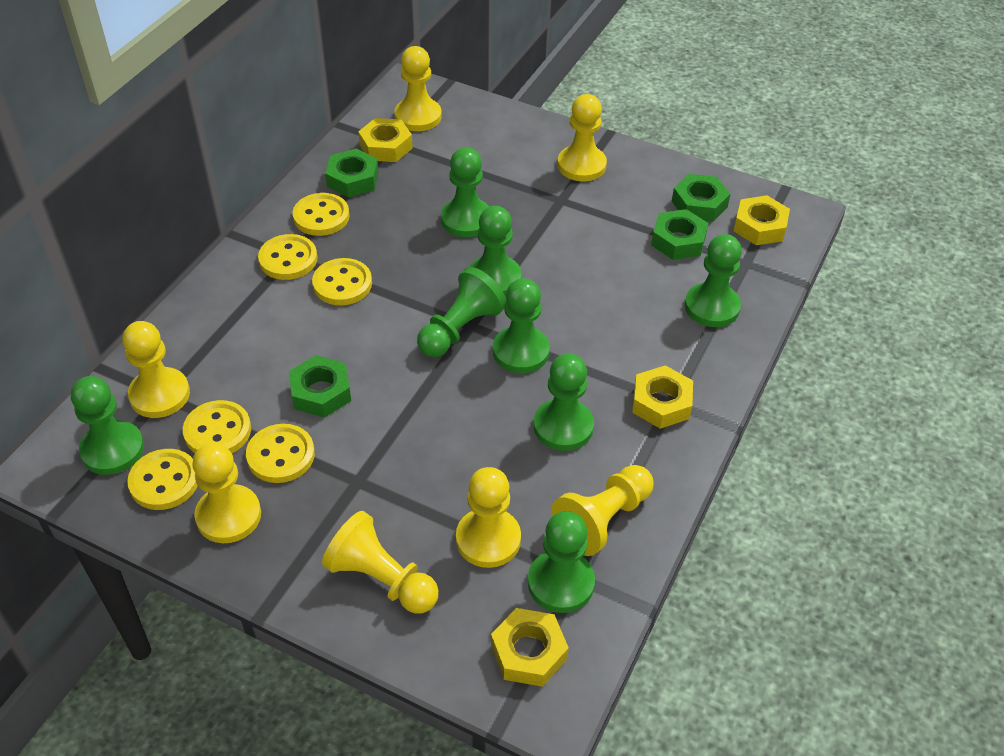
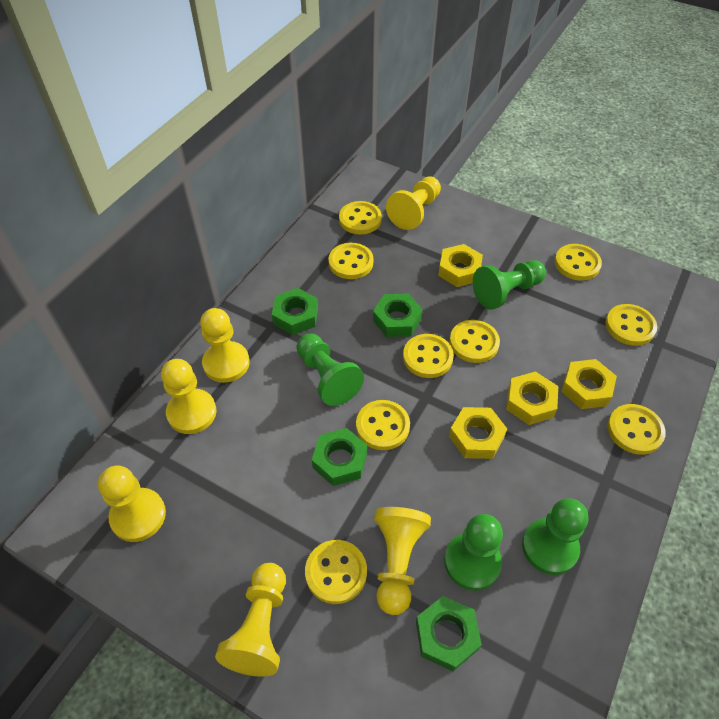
green pawn: 8 -> 4
yellow button: 6 -> 9
yellow pawn: 7 -> 6

